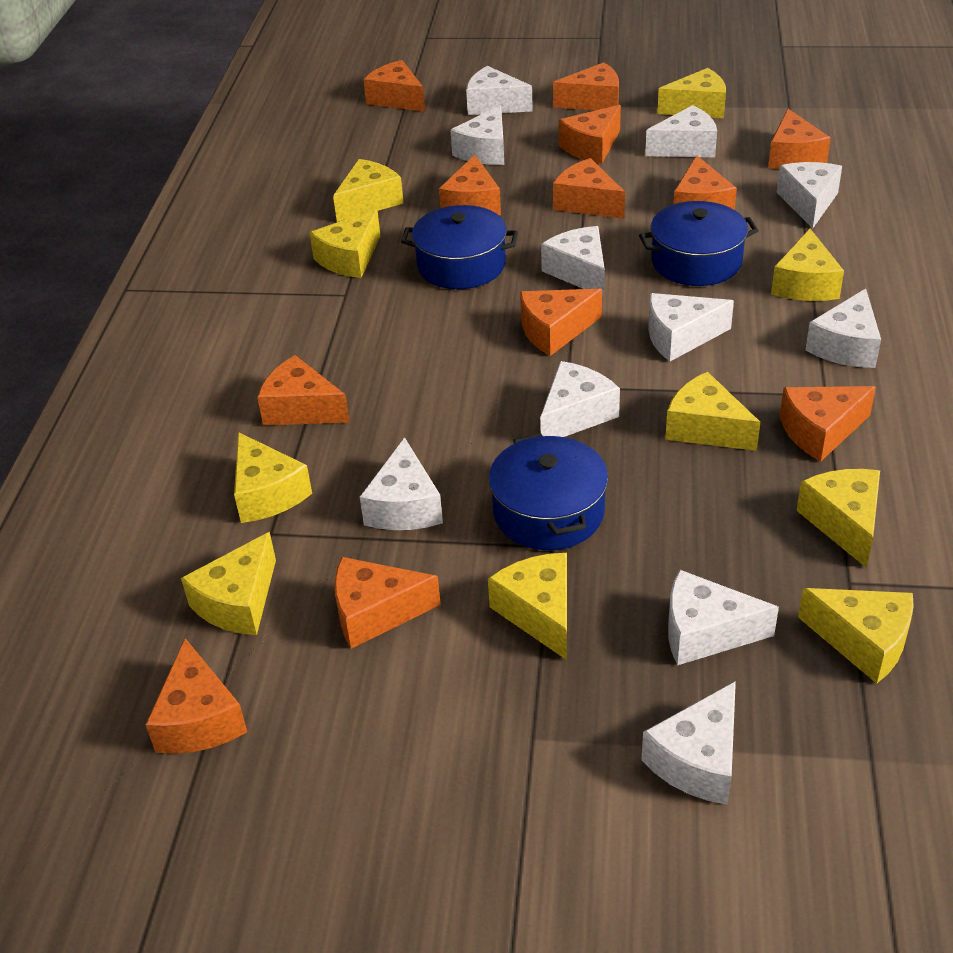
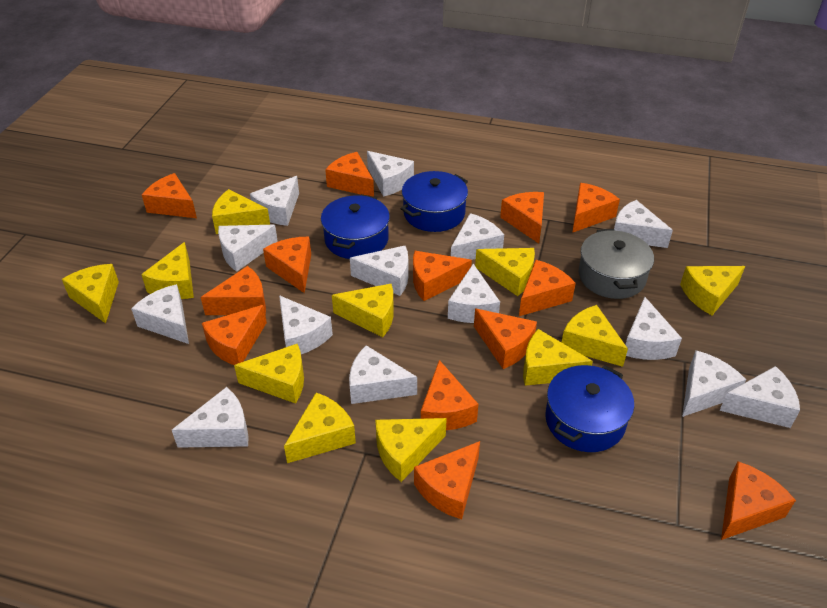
grey pot: 0 -> 1
orange cheese: 12 -> 13
white cheese: 11 -> 14
yellow cheese: 10 -> 11

